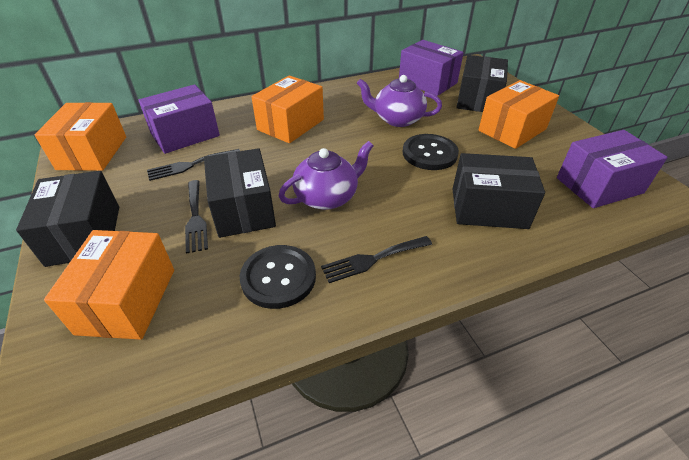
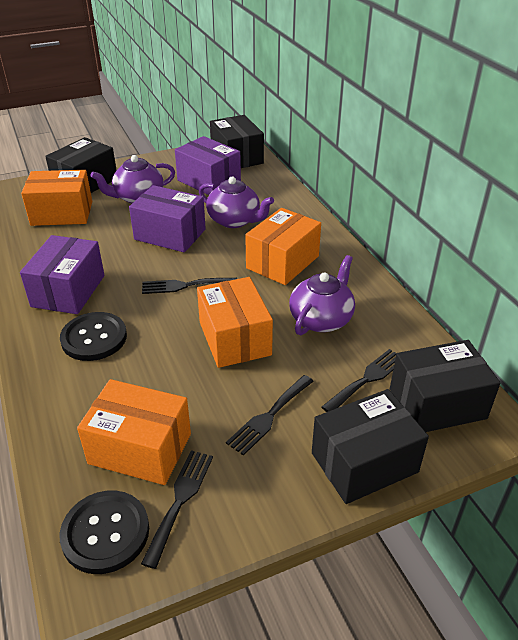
black fork: 3 -> 4
purple teapot: 2 -> 3

